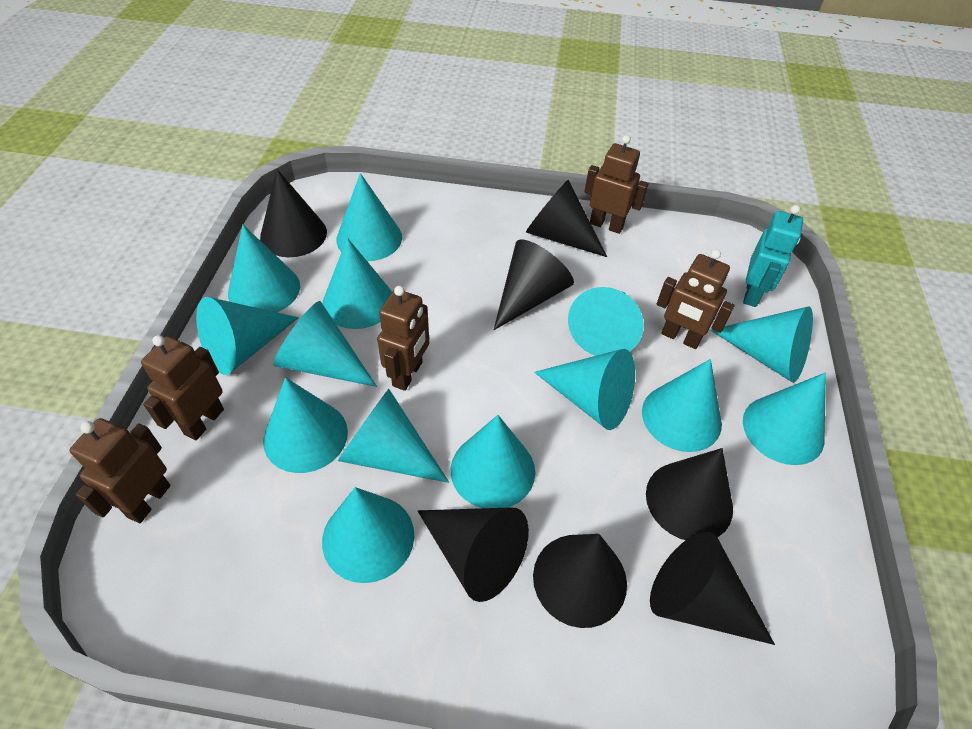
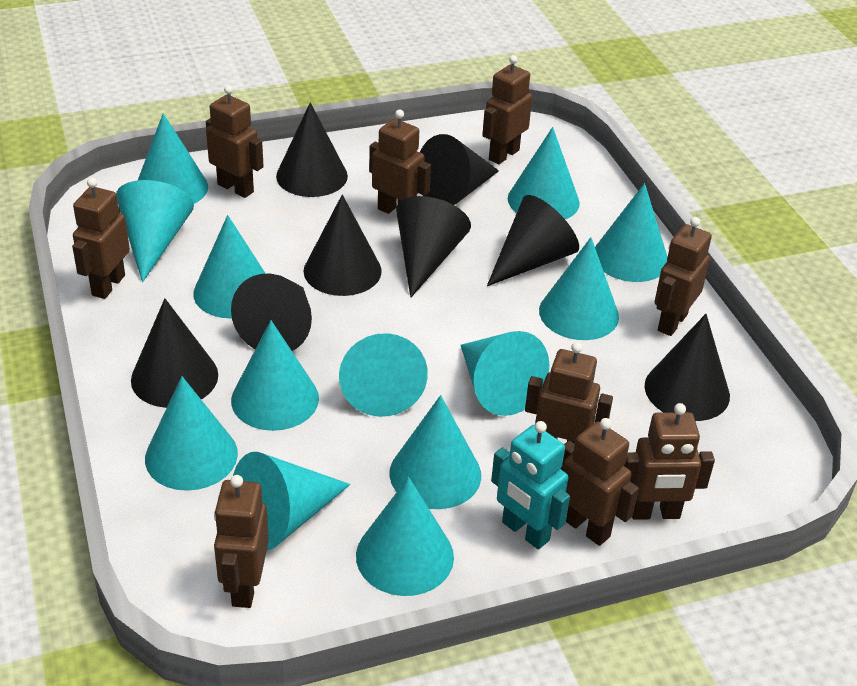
black cone: 7 -> 8
brown robot: 5 -> 9
turquoise cone: 14 -> 13

